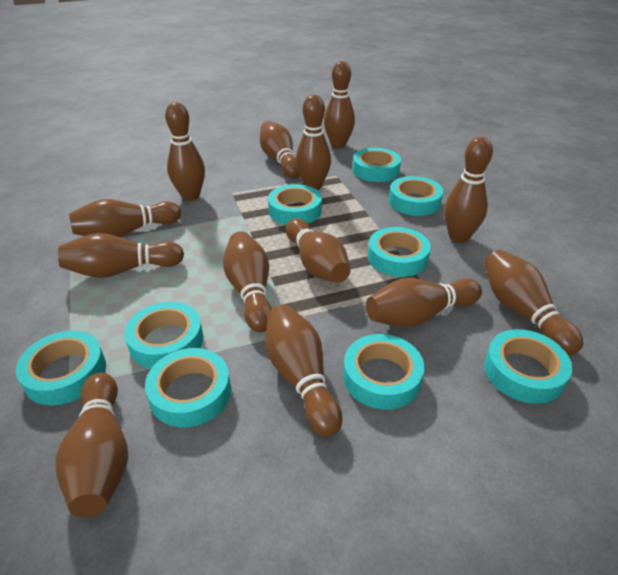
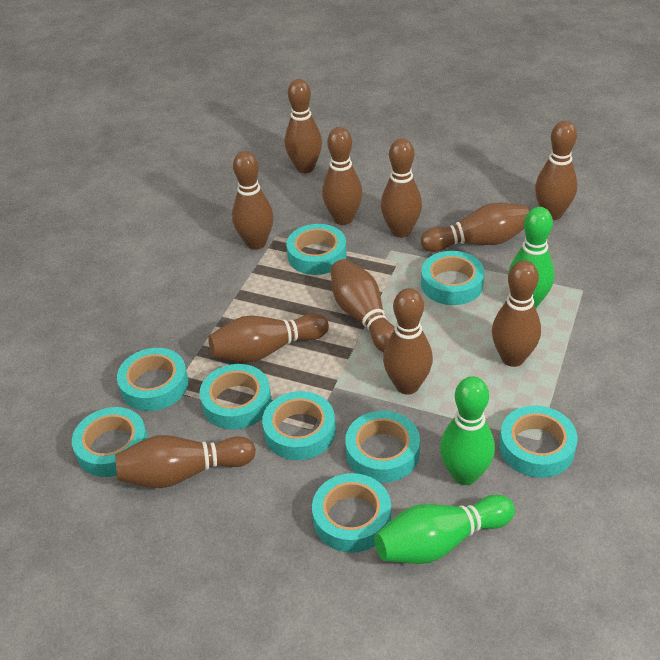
brown bowling pin: 13 -> 11
green bowling pin: 0 -> 3

